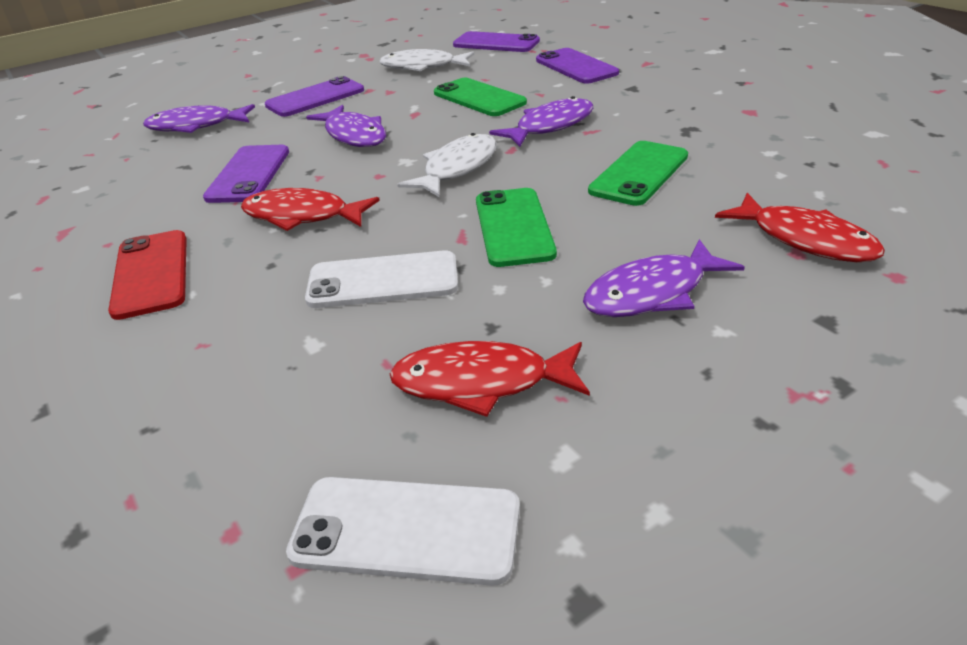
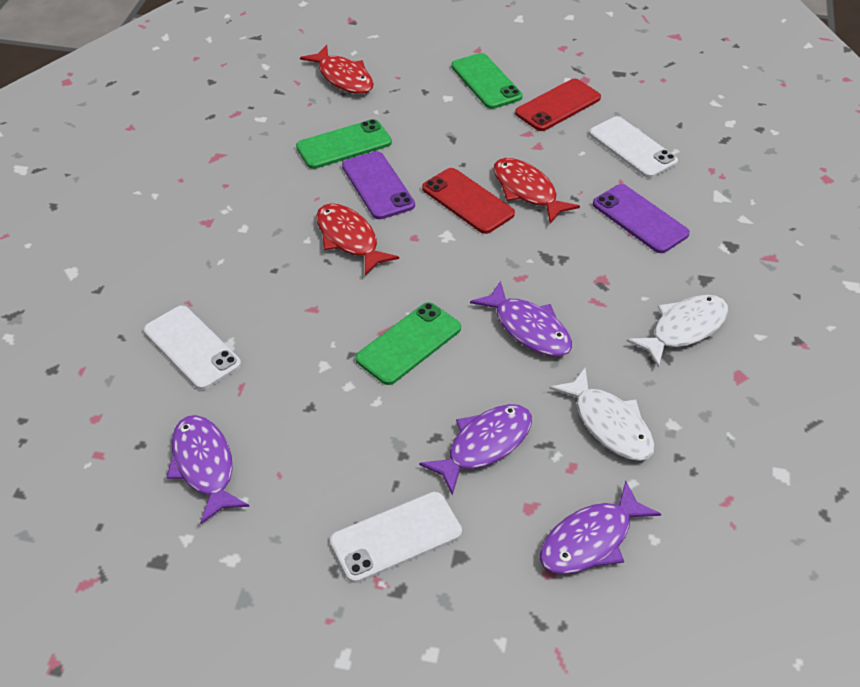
purple phone: 4 -> 2
red phone: 1 -> 2
white phone: 2 -> 3

